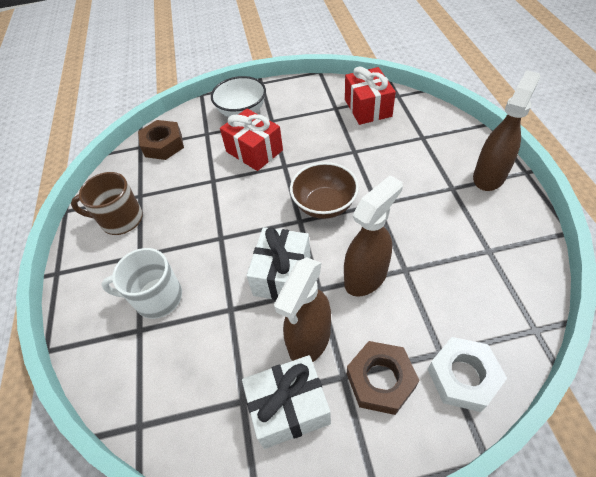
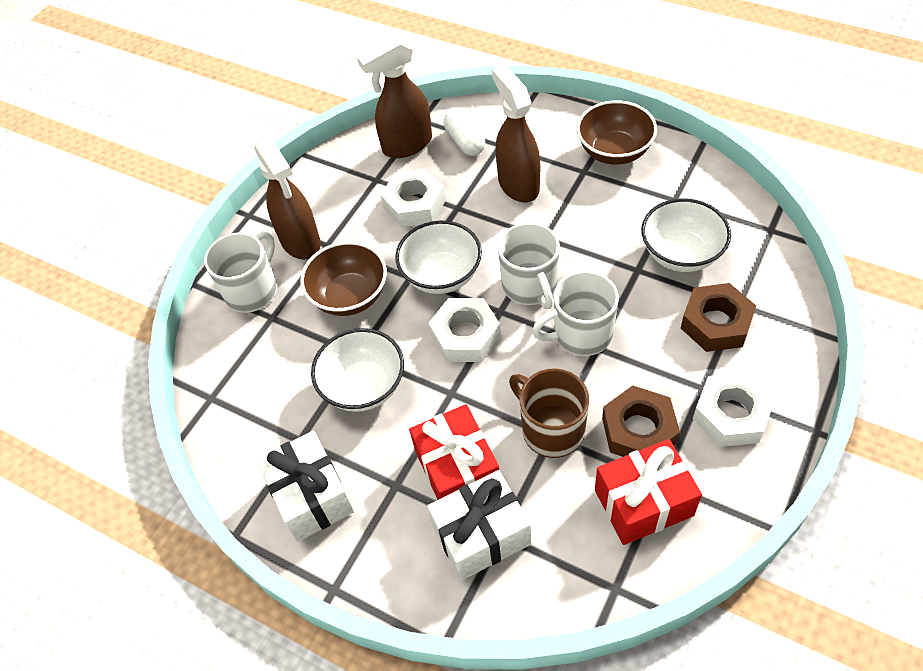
brown bowl: 1 -> 2
white bowl: 1 -> 3
white capsule: 0 -> 1
white mug: 1 -> 3
white nut: 1 -> 3

